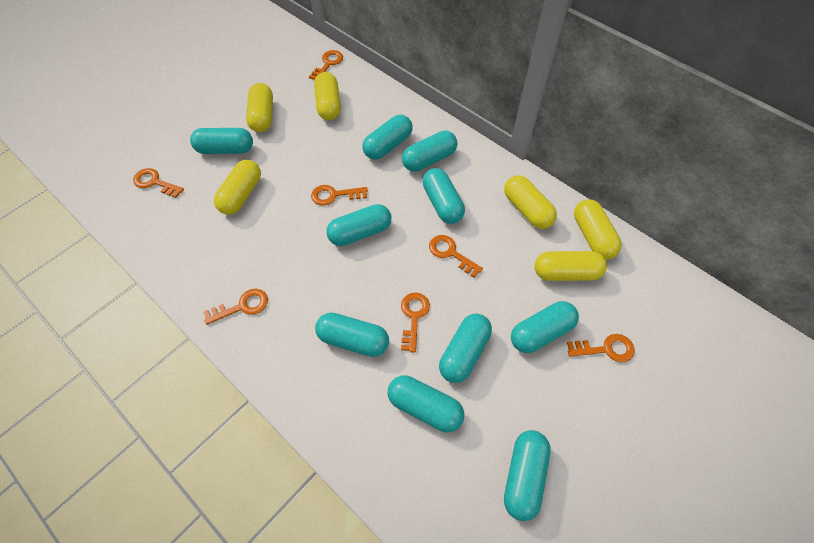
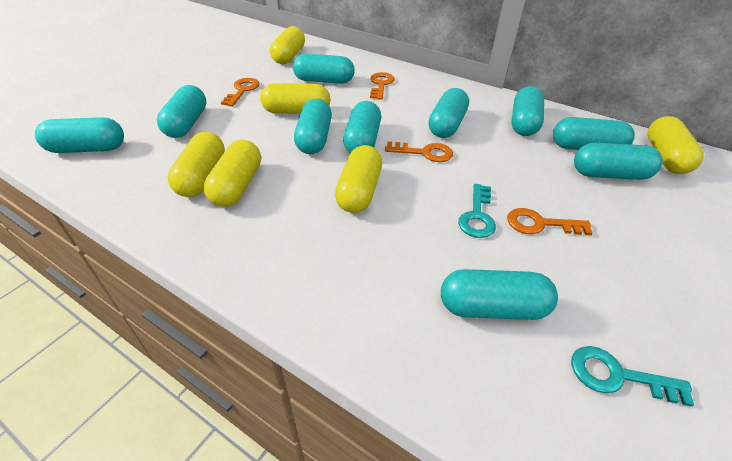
orange key: 7 -> 4
turquoise key: 0 -> 2

